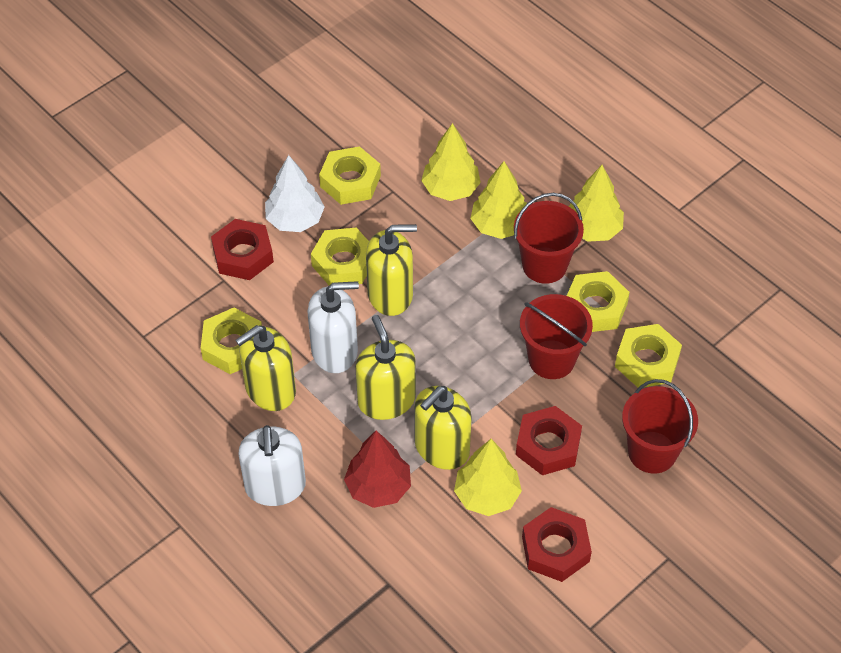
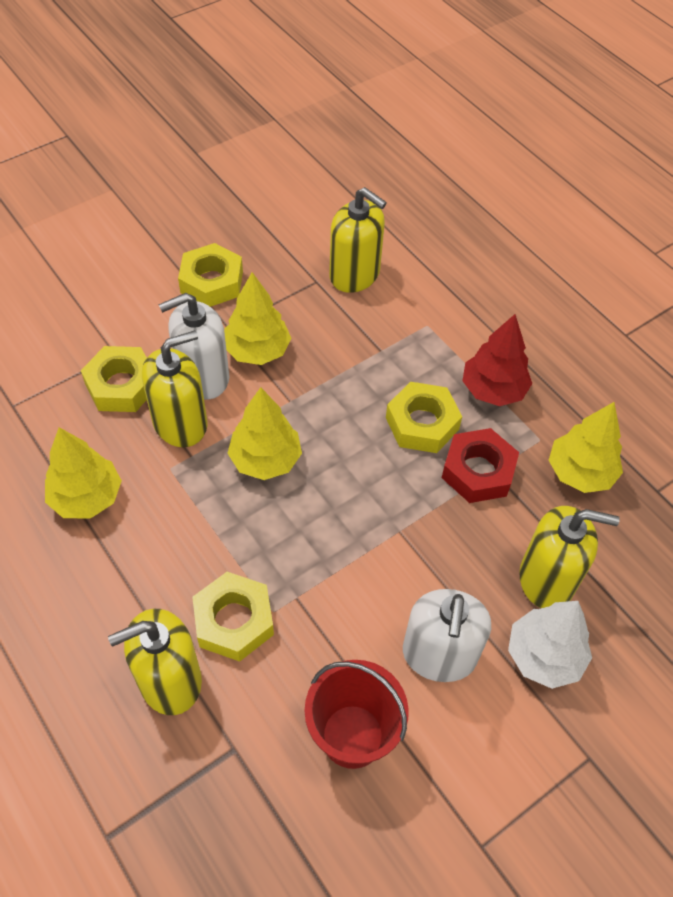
red bucket: 3 -> 1
red nut: 3 -> 1
yellow nut: 5 -> 4

